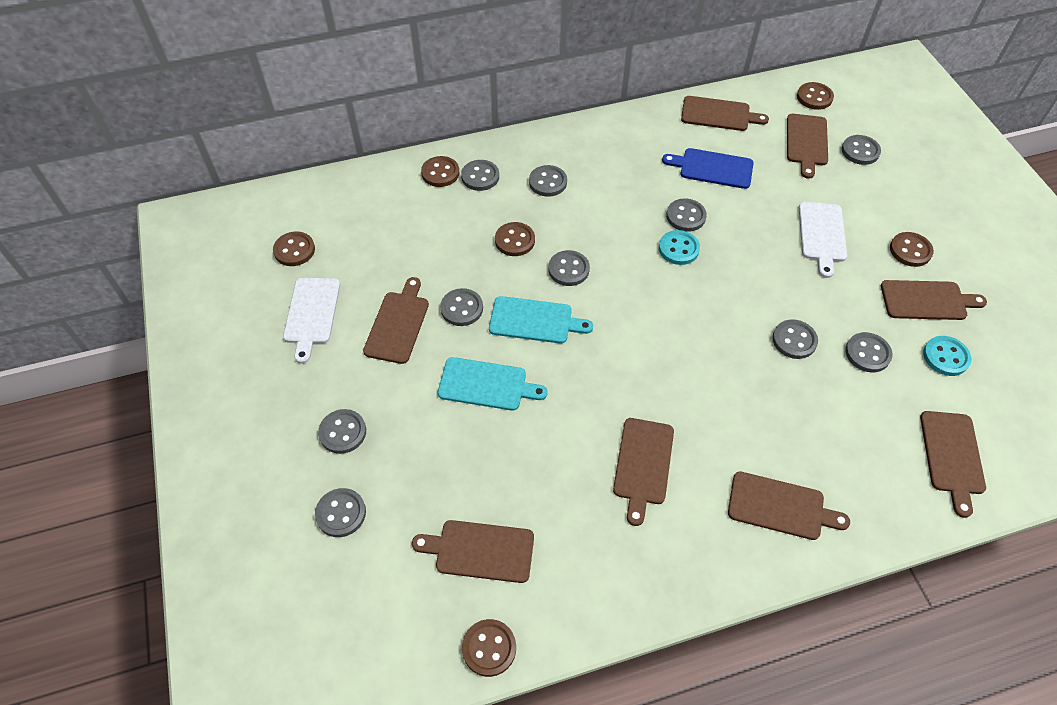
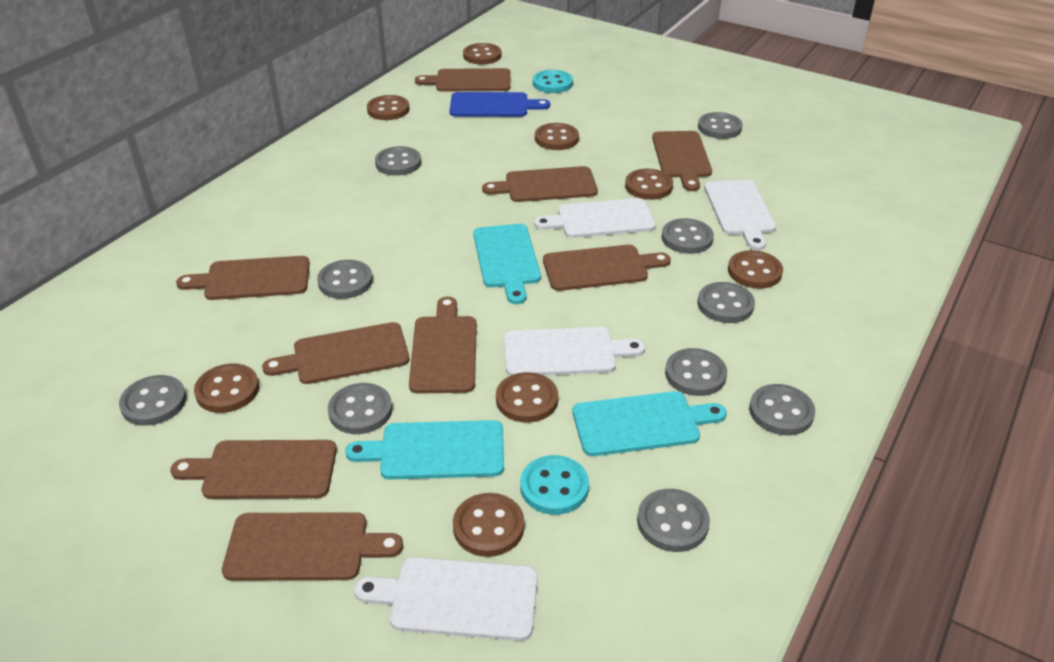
brown button: 6 -> 8
brown cutting board: 8 -> 9
turquoise cutting board: 2 -> 3
white cutting board: 2 -> 4

